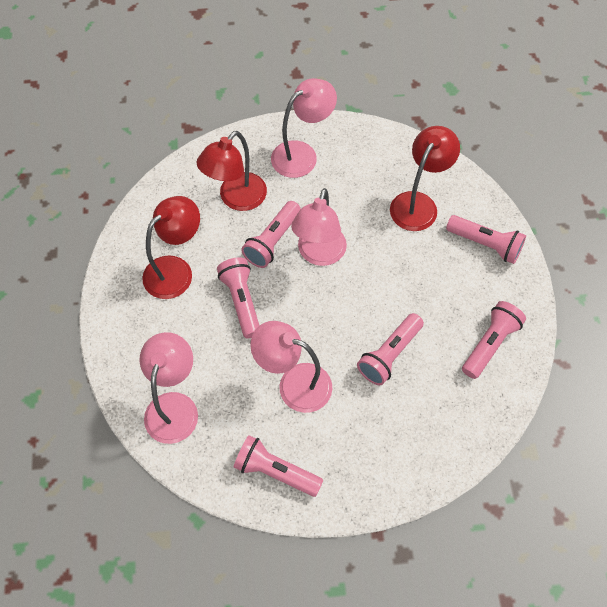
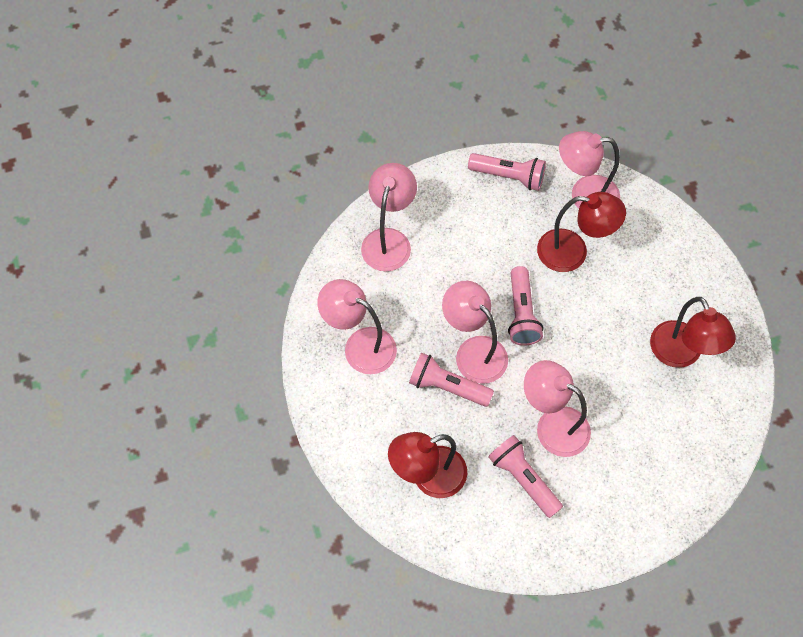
pink flashlight: 6 -> 4
pink lamp: 4 -> 5

